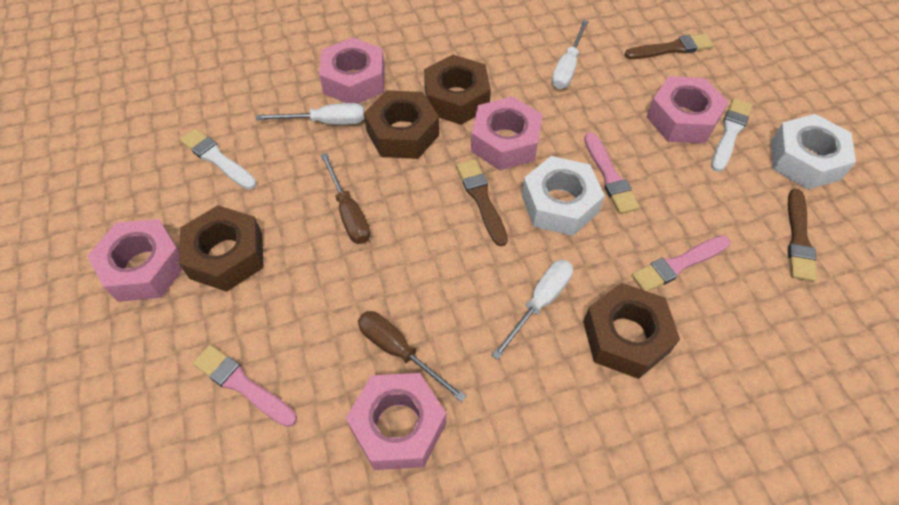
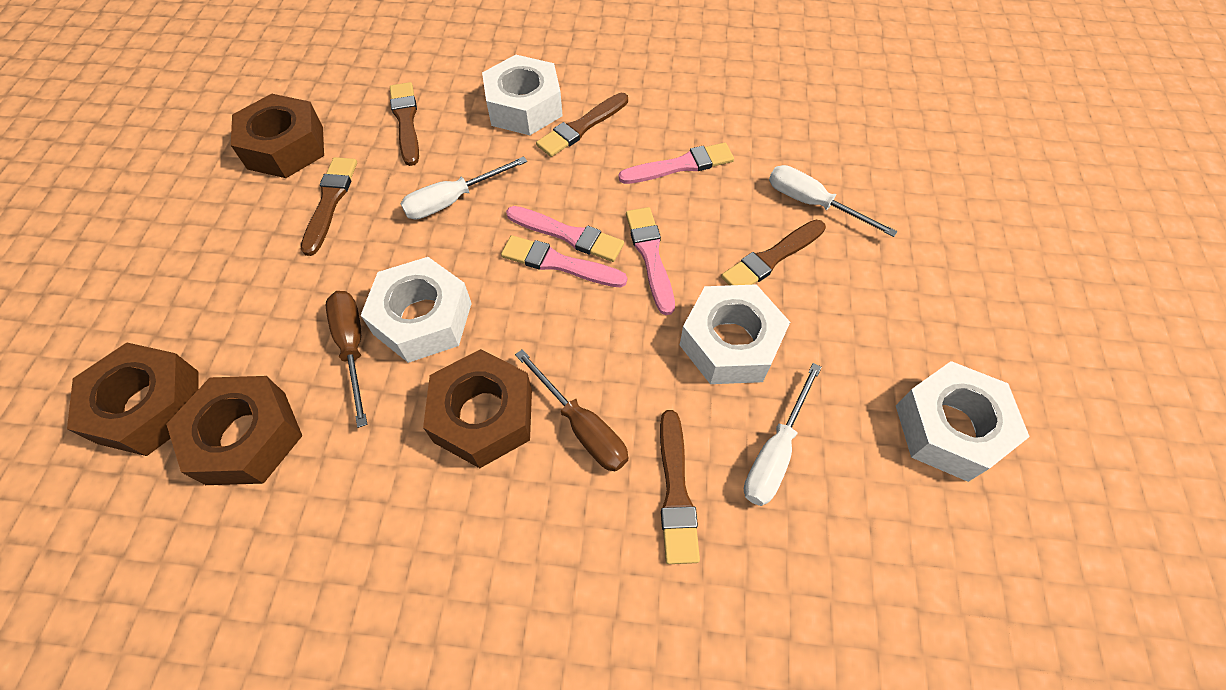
brown brush: 3 -> 5
pink brush: 3 -> 4
pink nut: 5 -> 0
white brush: 2 -> 0
white nut: 2 -> 4

